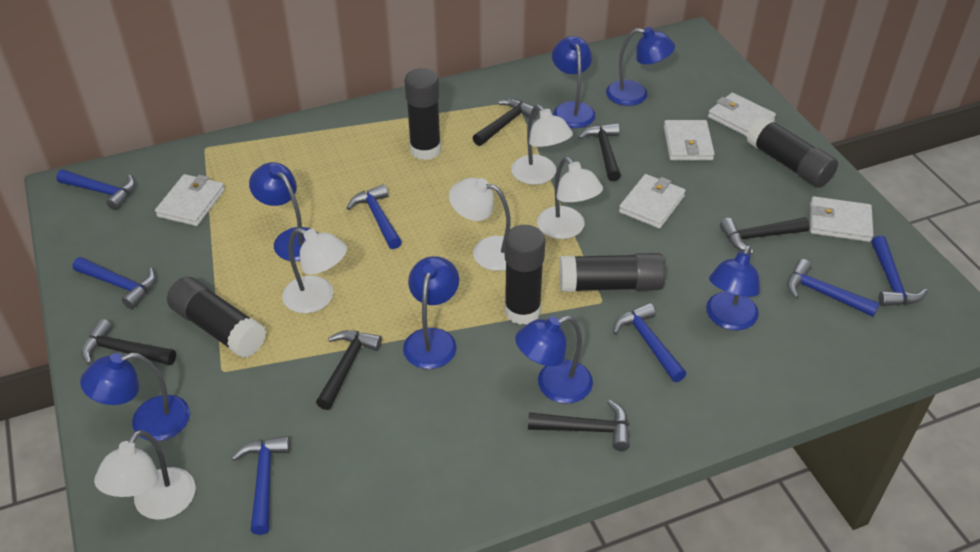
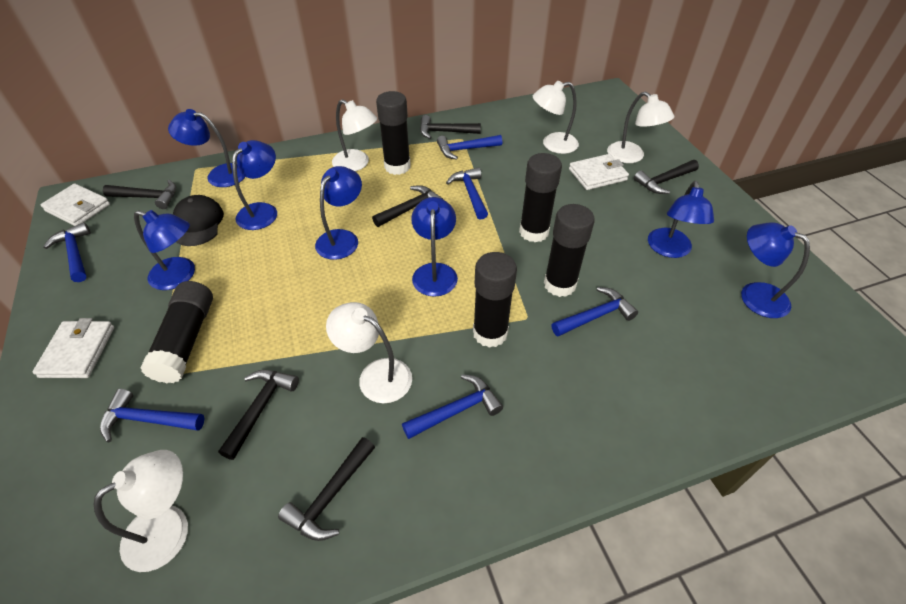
black cap: 0 -> 1
blue hammer: 7 -> 6
white wallet: 5 -> 3

